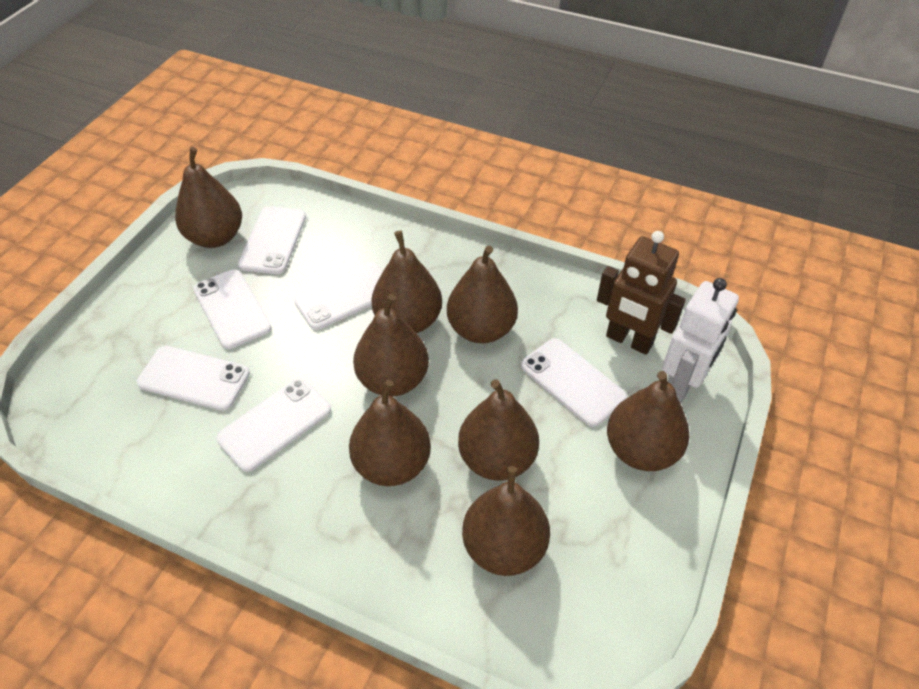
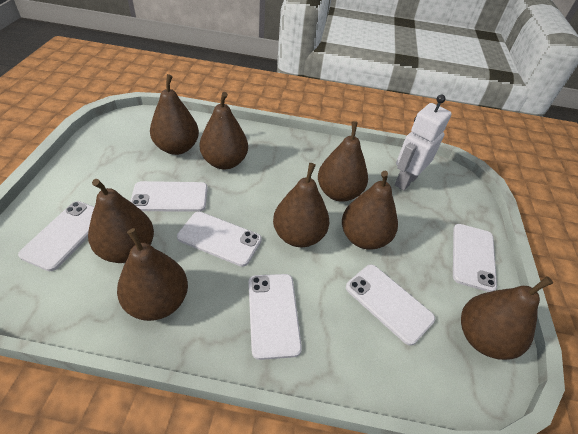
brown robot: 1 -> 0

